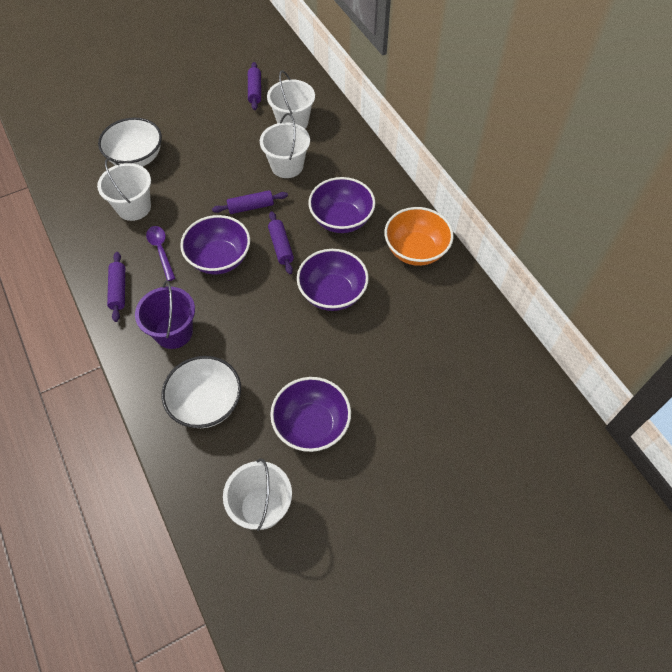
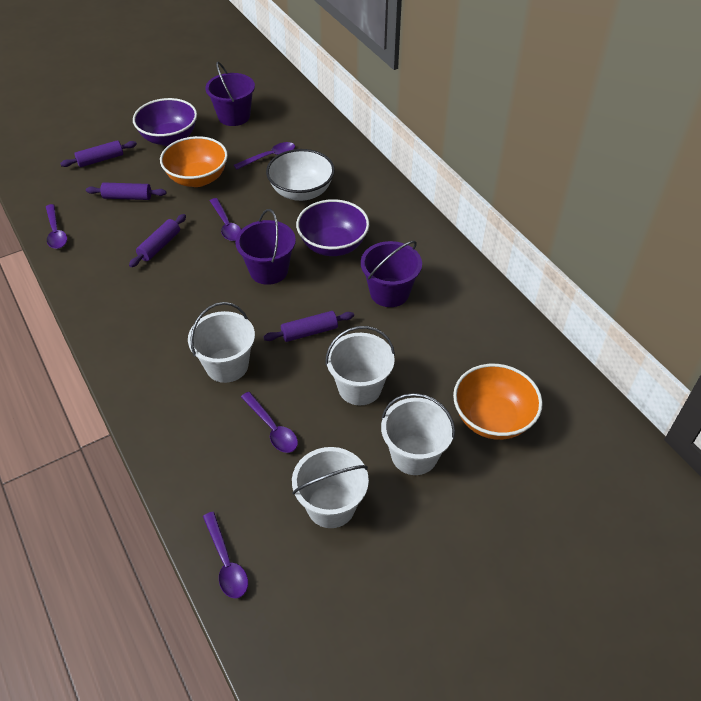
orange bowl: 1 -> 2
purple bowl: 4 -> 2
purple bucket: 1 -> 3
purple spoon: 1 -> 5
white bowl: 2 -> 1

